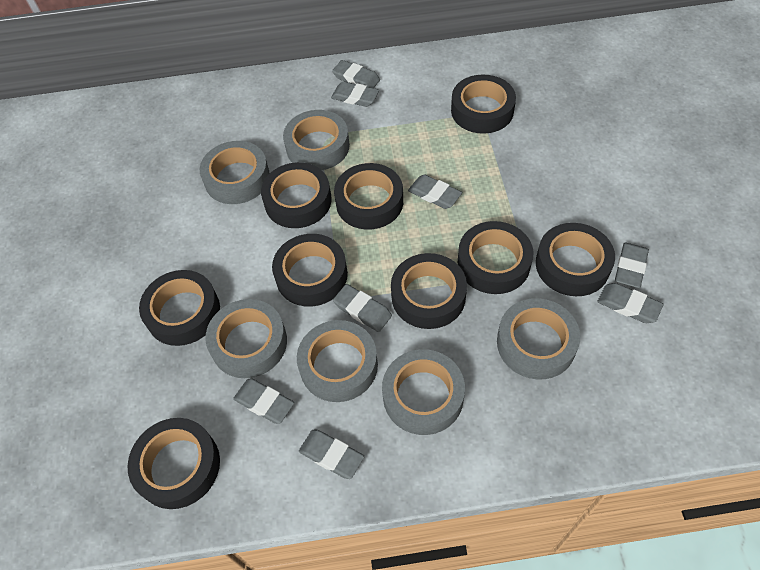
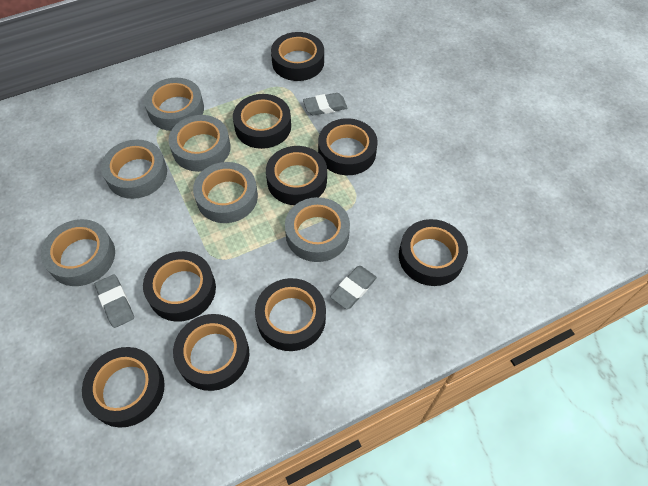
grey eraser: 8 -> 3

